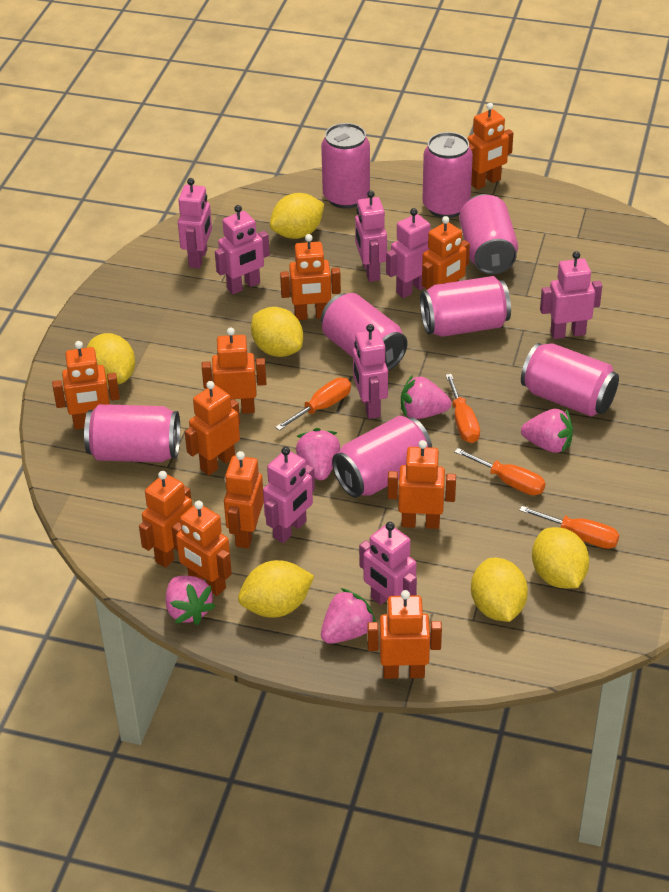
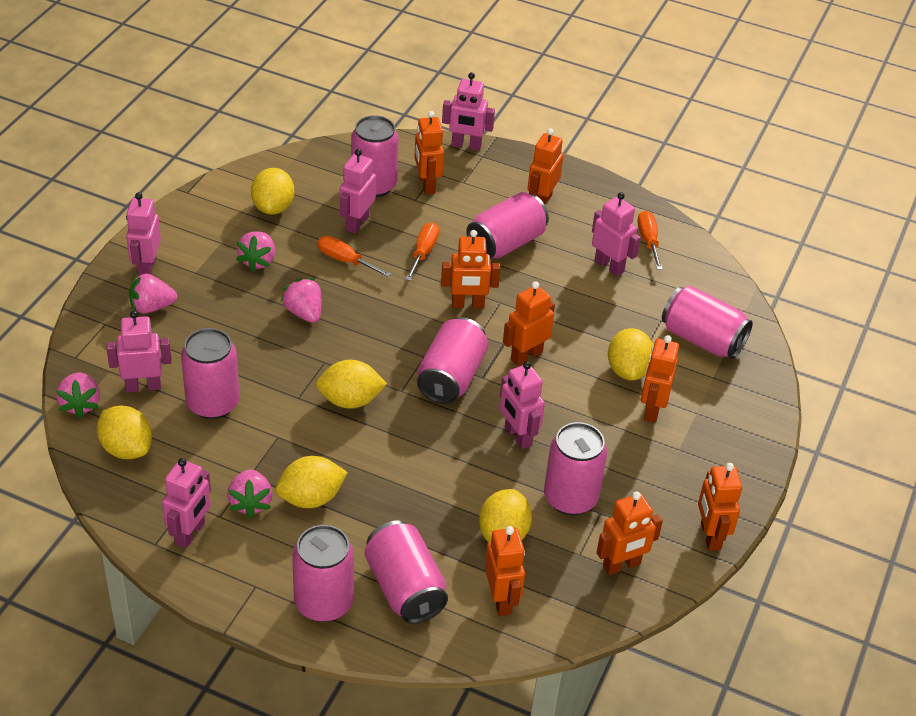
orange robot: 11 -> 8
orange screwdriver: 4 -> 3
pink robot: 8 -> 7

